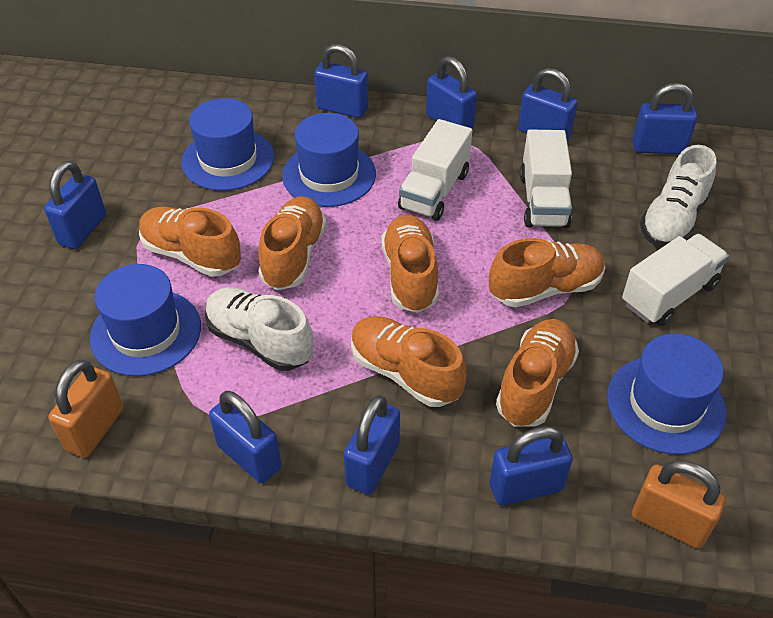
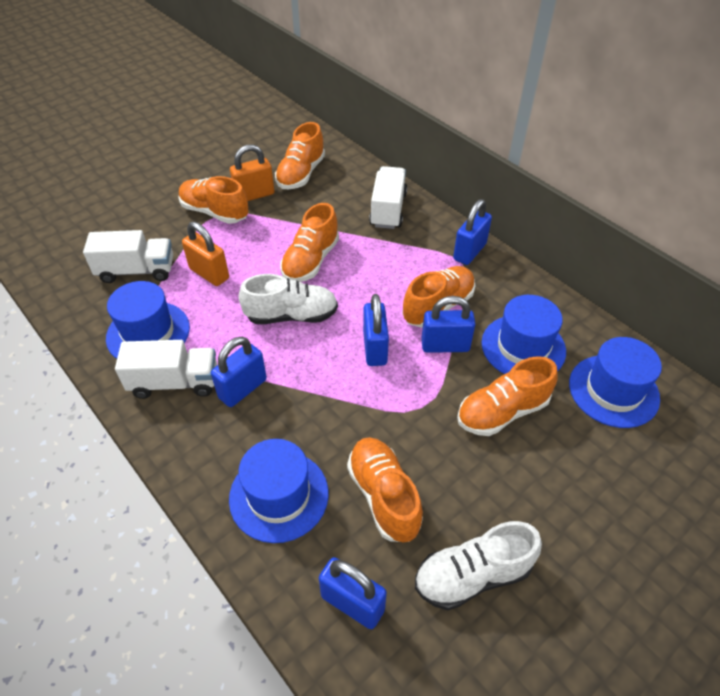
blue padlock: 8 -> 5

